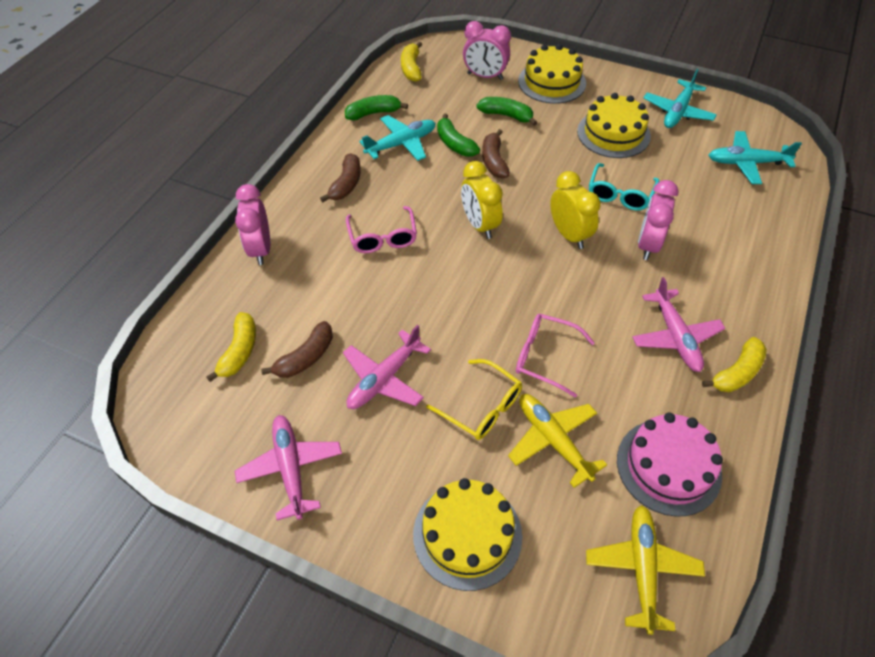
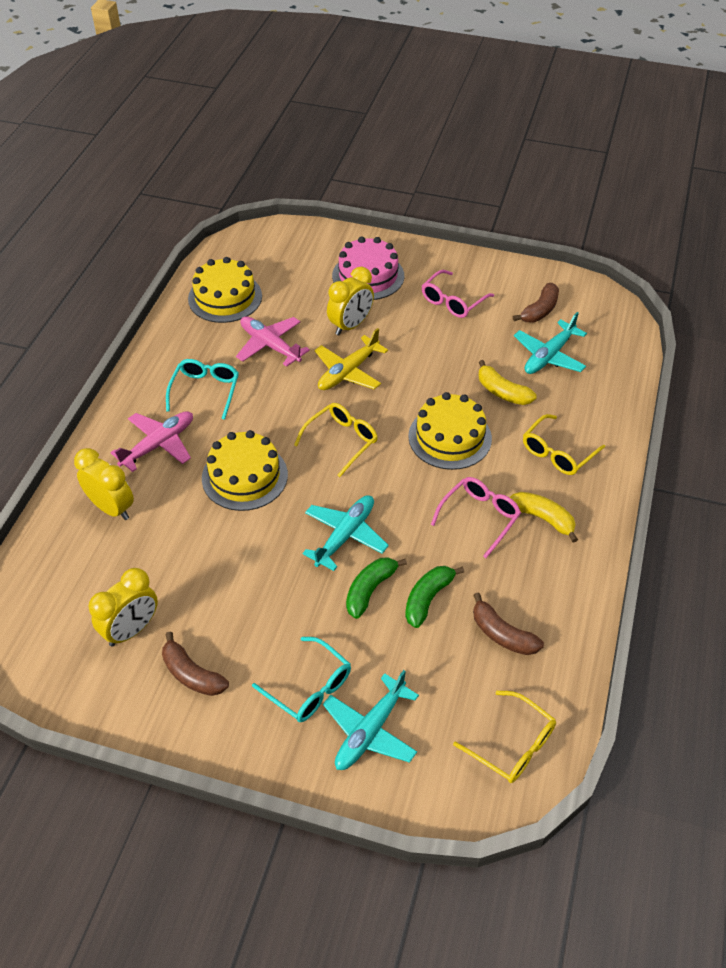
green banana: 3 -> 2
pink clock: 3 -> 0
pink plane: 3 -> 2
turquoise glasses: 1 -> 2
yellow banana: 3 -> 2
yellow clock: 2 -> 3
yellow glasses: 1 -> 3
yellow plane: 2 -> 1

